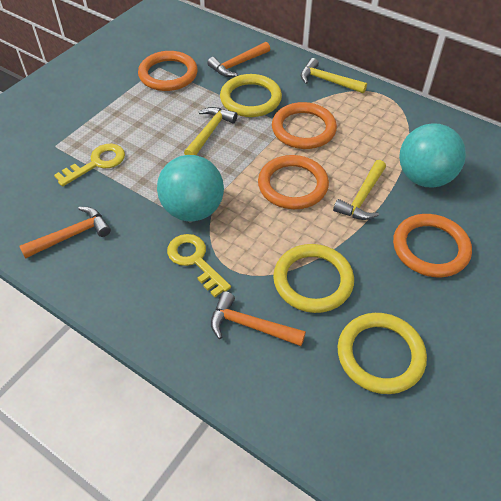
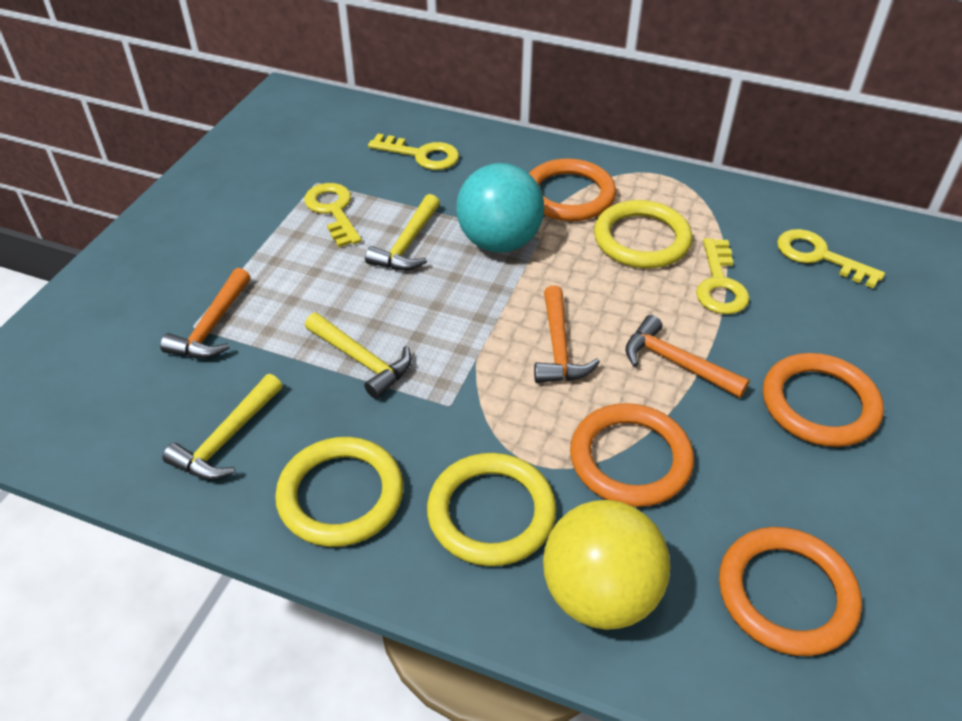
turquoise ball: 2 -> 1
yellow ball: 0 -> 1
yellow key: 2 -> 4

